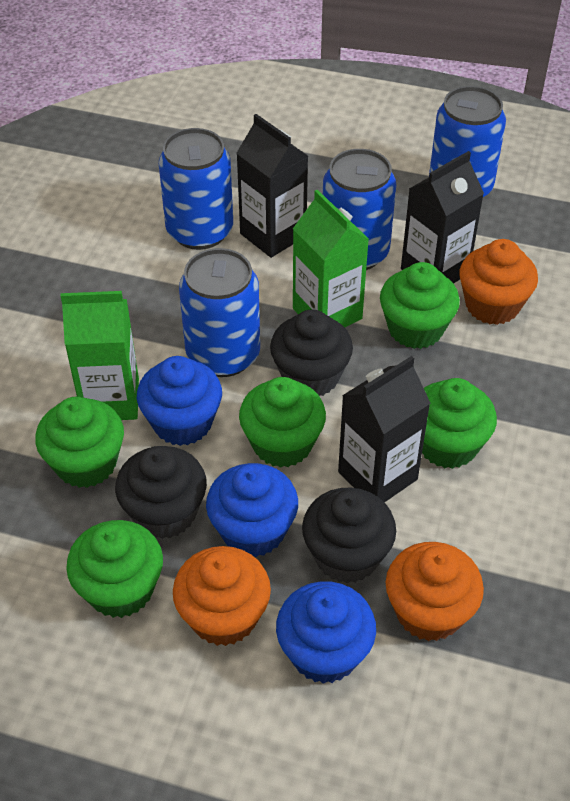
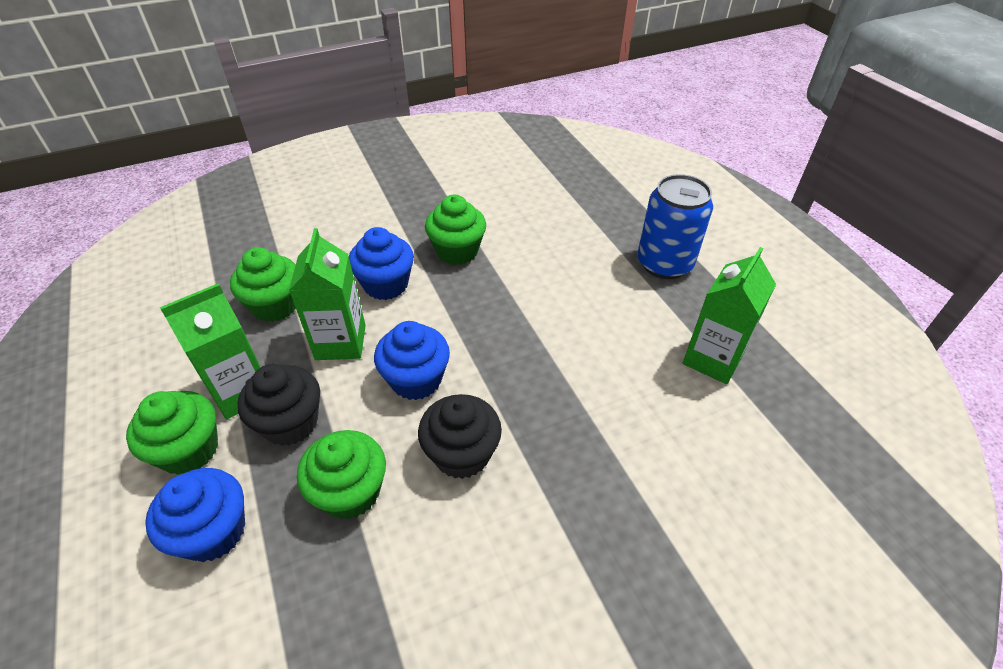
black carton: 3 -> 0
black cupcake: 3 -> 2
blue can: 4 -> 1
green carton: 2 -> 3
green cupcake: 5 -> 4
orange cupcake: 3 -> 0

